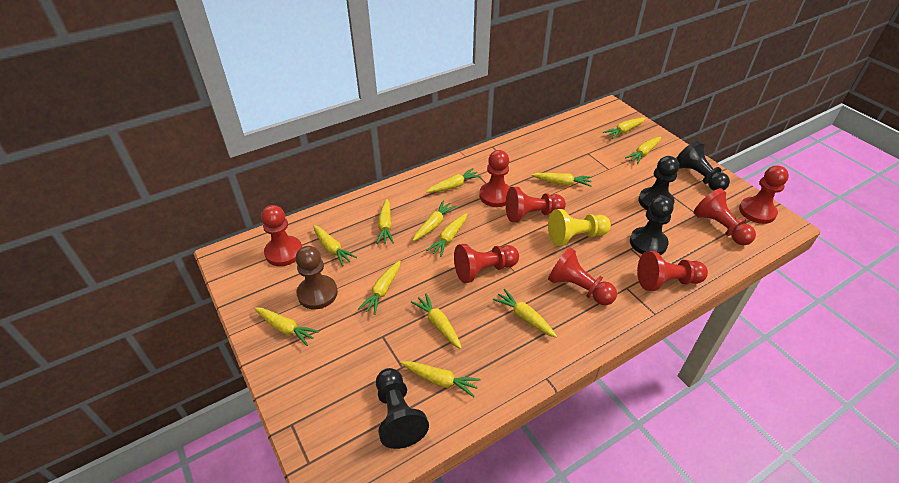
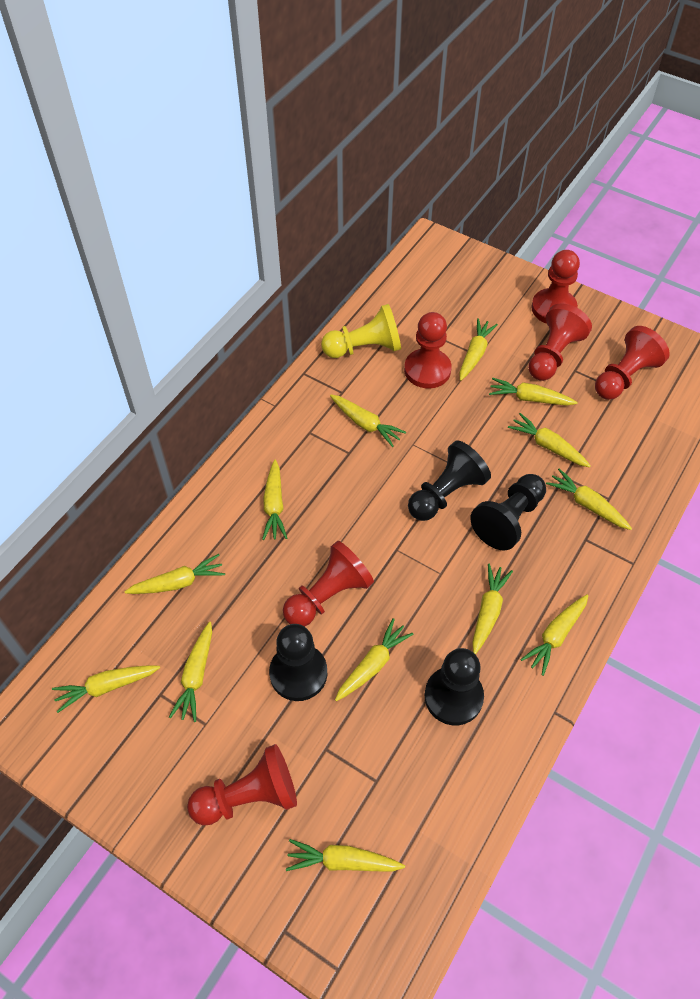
brown pawn: 1 -> 0
red pawn: 8 -> 6

